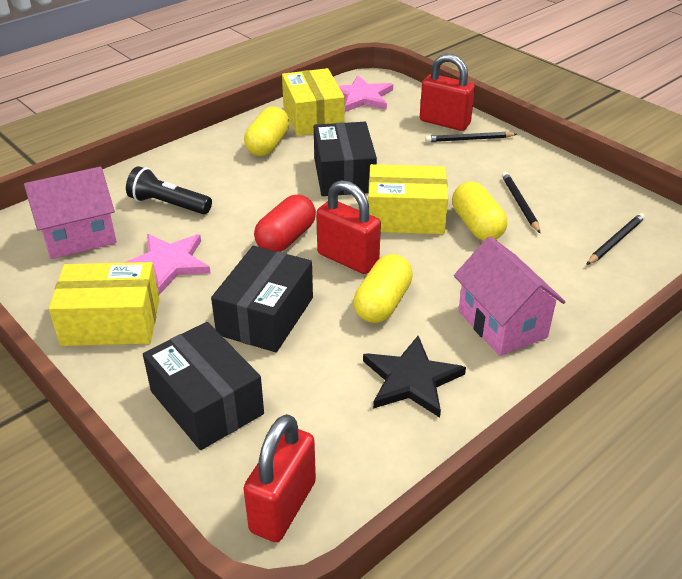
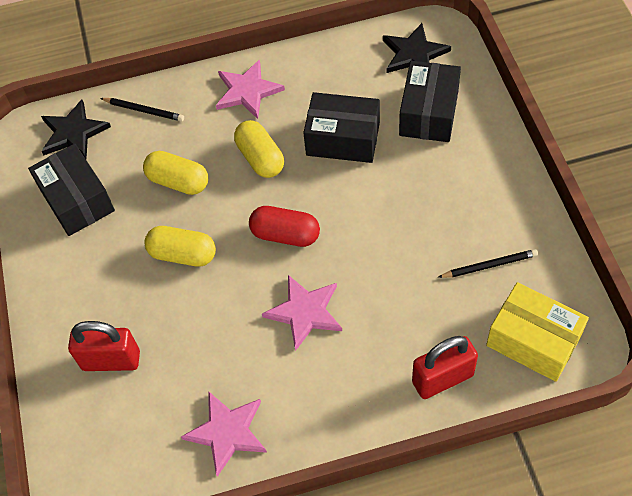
black flashlight: 1 -> 0
black pencil: 3 -> 2
black star: 1 -> 2
pink house: 2 -> 0
pink star: 2 -> 3
red padlock: 3 -> 2
yellow box: 3 -> 1

